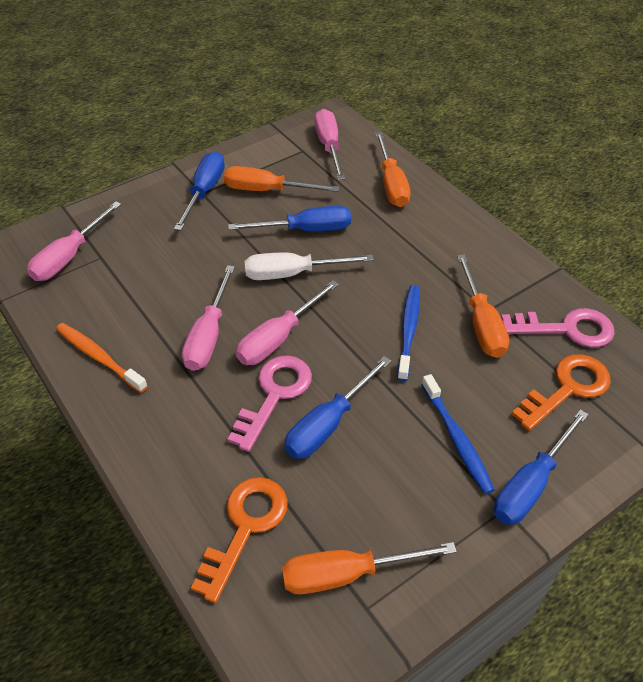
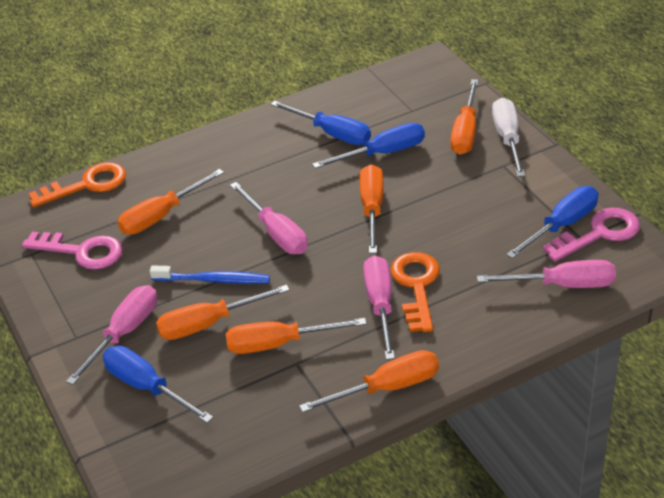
blue toothbrush: 2 -> 1
orange screwdriver: 4 -> 6
orange toothbrush: 1 -> 0

